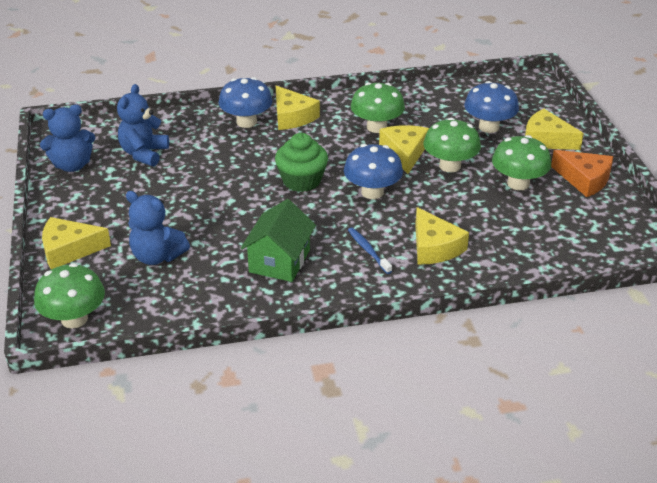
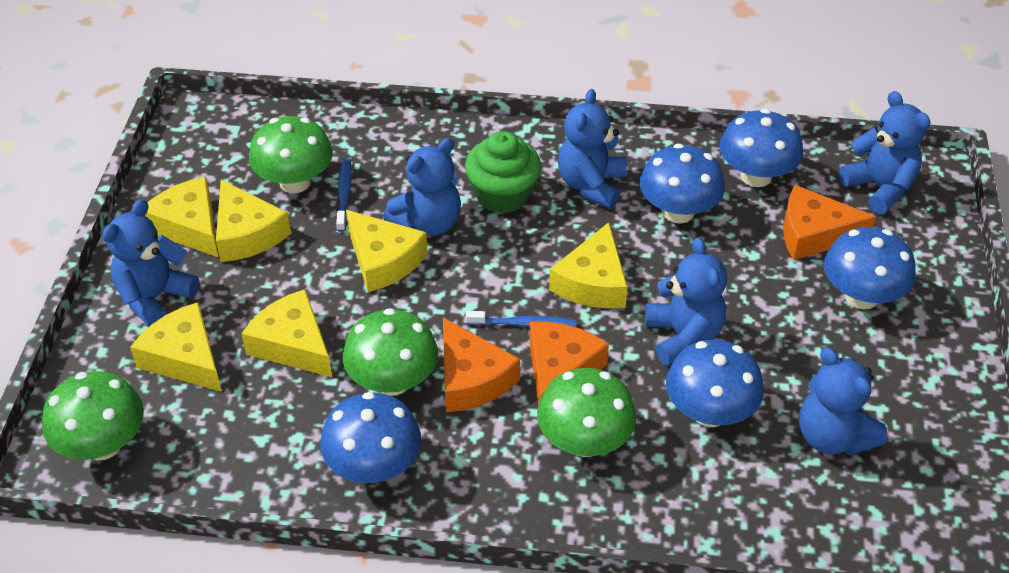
blue mushroom: 3 -> 5
blue teddy bear: 3 -> 6
blue toothbrush: 1 -> 2
green house: 1 -> 0
orange cheese: 1 -> 3
yellow cheese: 5 -> 6

